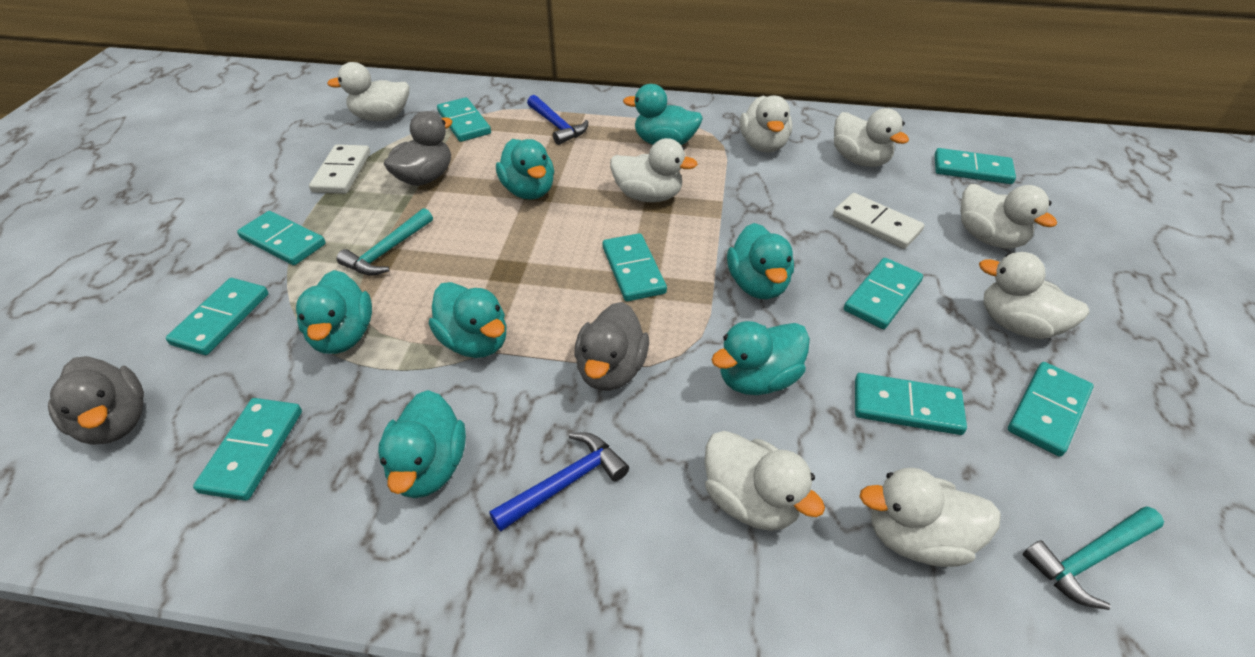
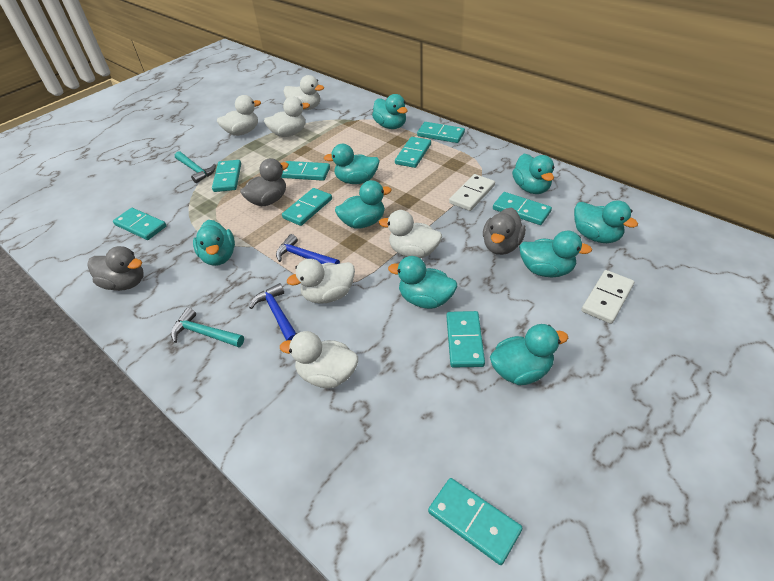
turquoise duck: 7 -> 9
white duck: 8 -> 6

